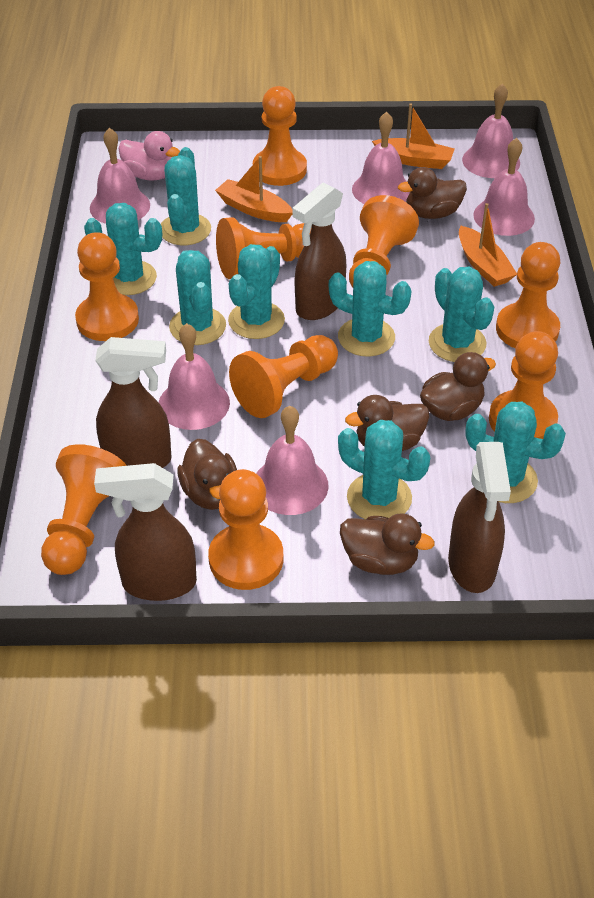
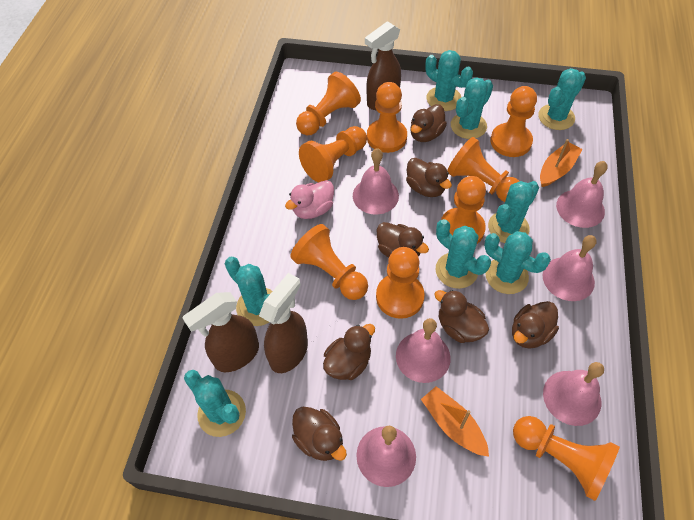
brown duck: 5 -> 7
brown spray bottle: 4 -> 3
orange boat: 3 -> 2

